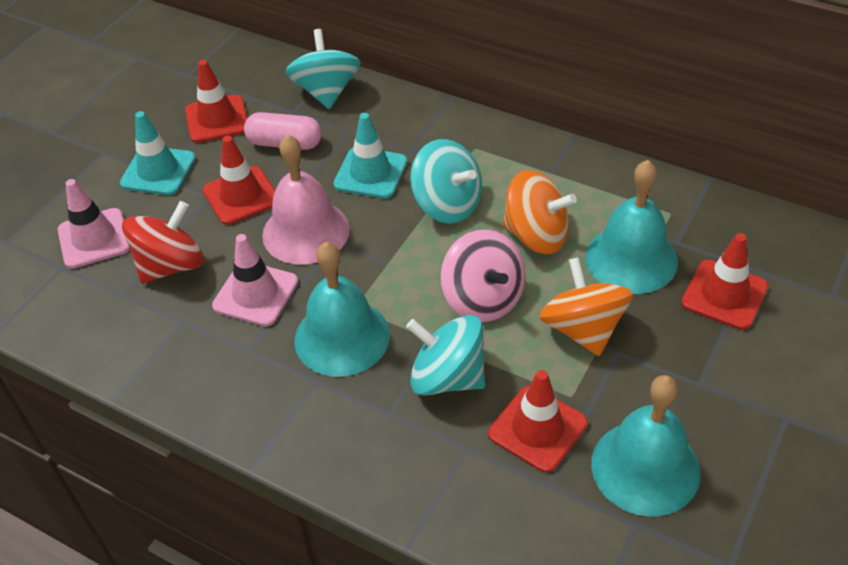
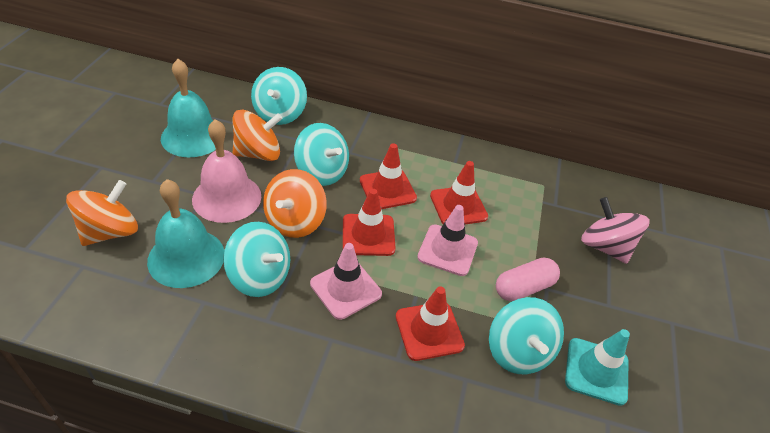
orange spinning top: 2 -> 3
red spinning top: 1 -> 0
turquoise bell: 3 -> 2
turquoise spinning top: 3 -> 4
turquoise traffic cone: 2 -> 1

